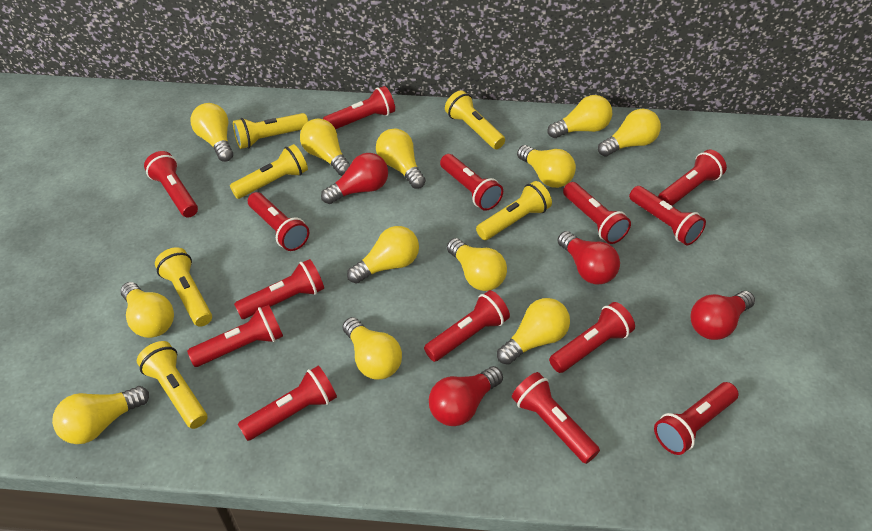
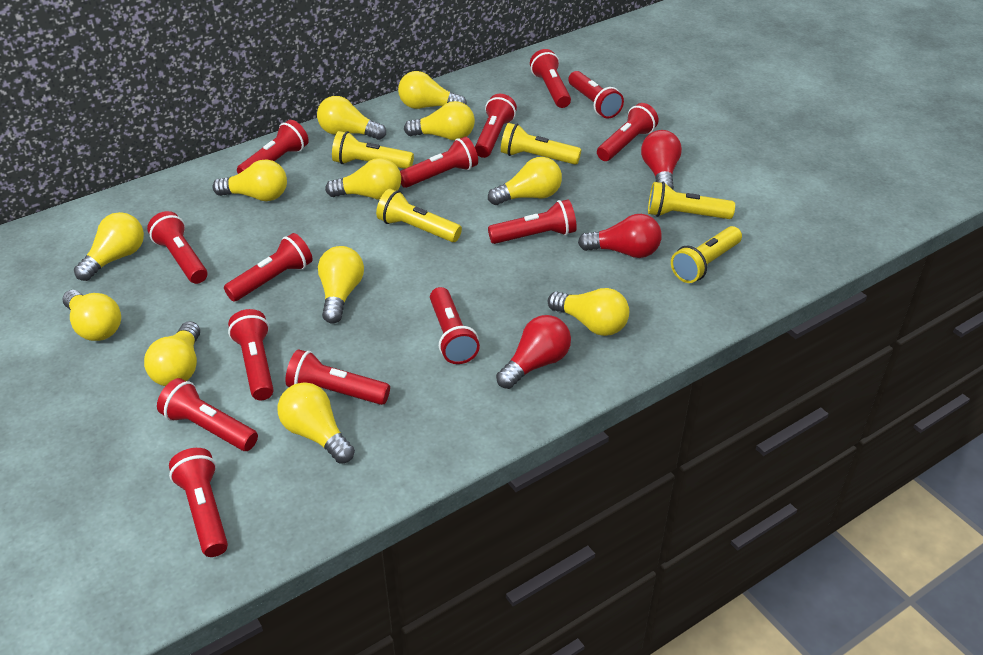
red light bulb: 4 -> 3
yellow flashlight: 6 -> 5

